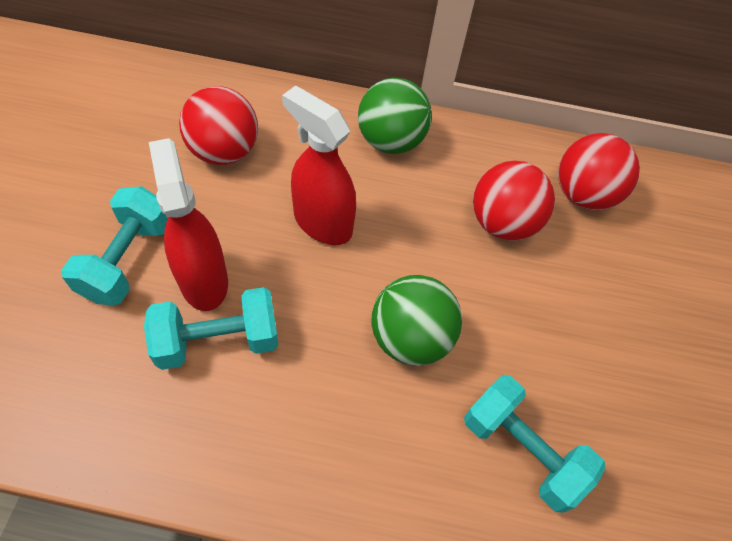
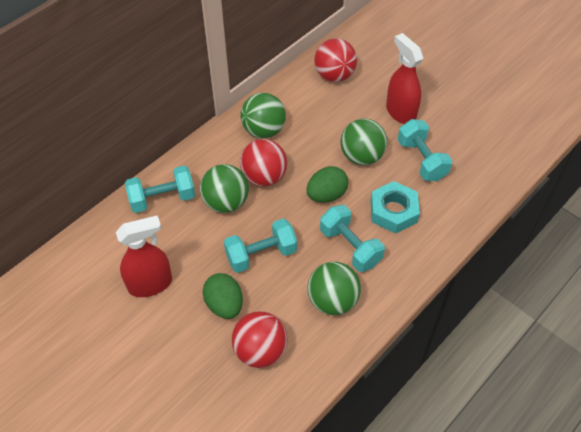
green ball: 2 -> 4
green egg: 0 -> 2
turquoise dumbbell: 3 -> 4
turquoise nut: 0 -> 1

